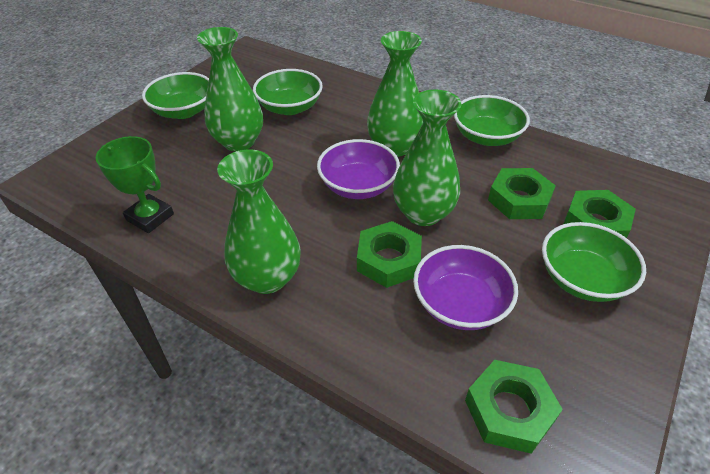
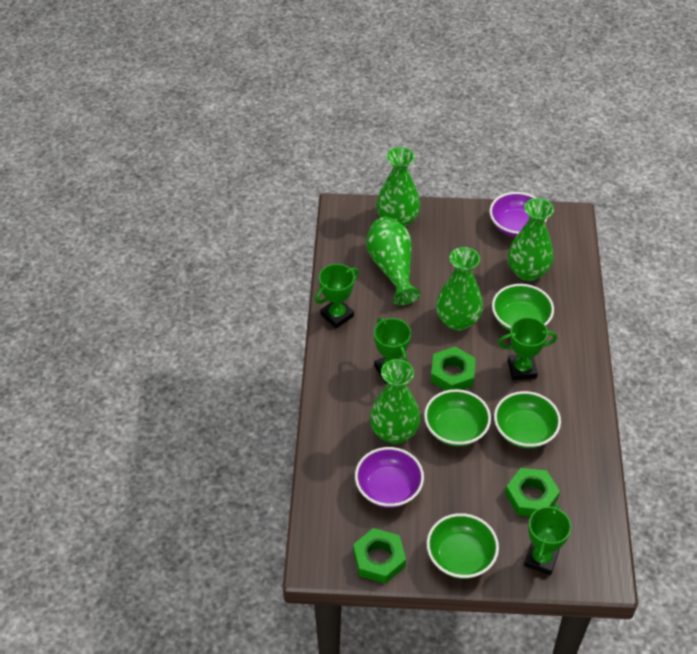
green nut: 4 -> 3
green trophy: 1 -> 4
green vase: 4 -> 5

